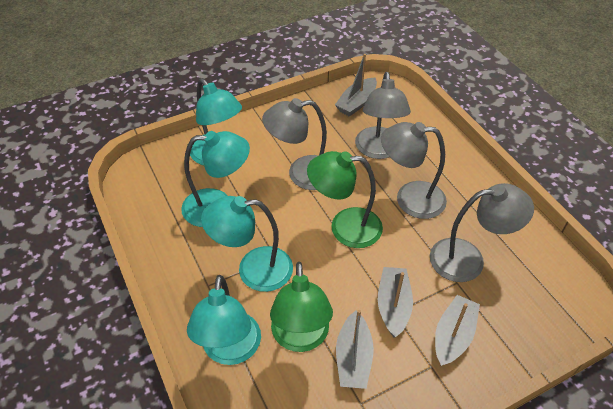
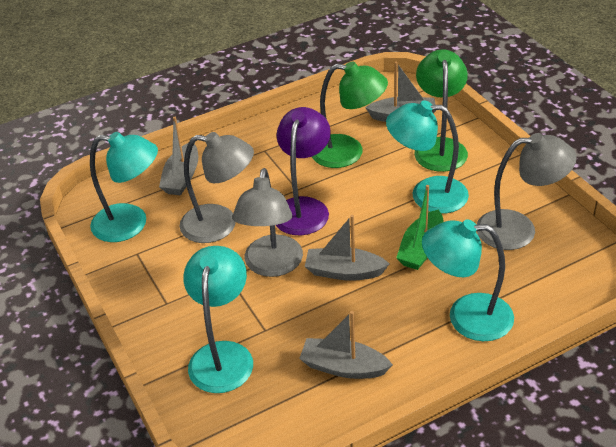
green boat: 0 -> 1
grey lamp: 4 -> 3
purple lamp: 0 -> 1

